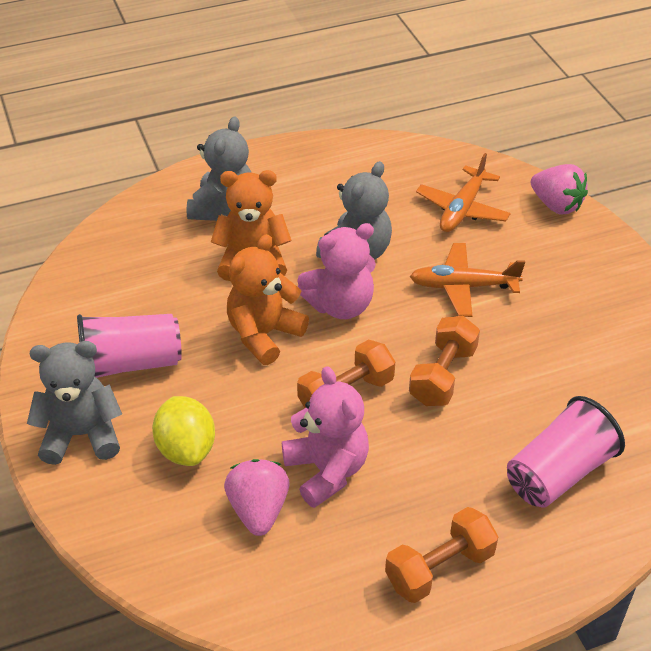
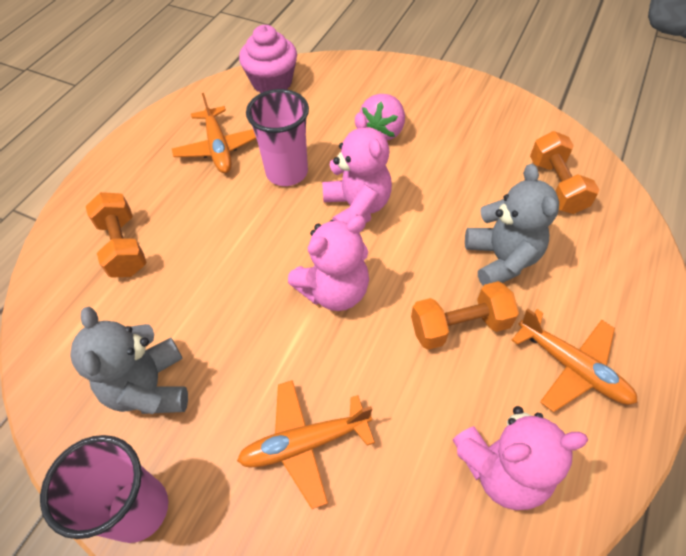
grey teddy bear: 3 -> 2
orange plane: 2 -> 3
orange teddy bear: 2 -> 0
pink cupcake: 0 -> 1
pink strawberry: 2 -> 1
pink teddy bear: 2 -> 3
yellow lemon: 1 -> 0

